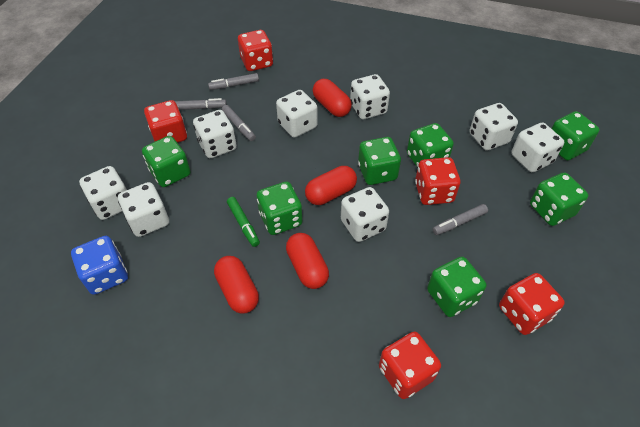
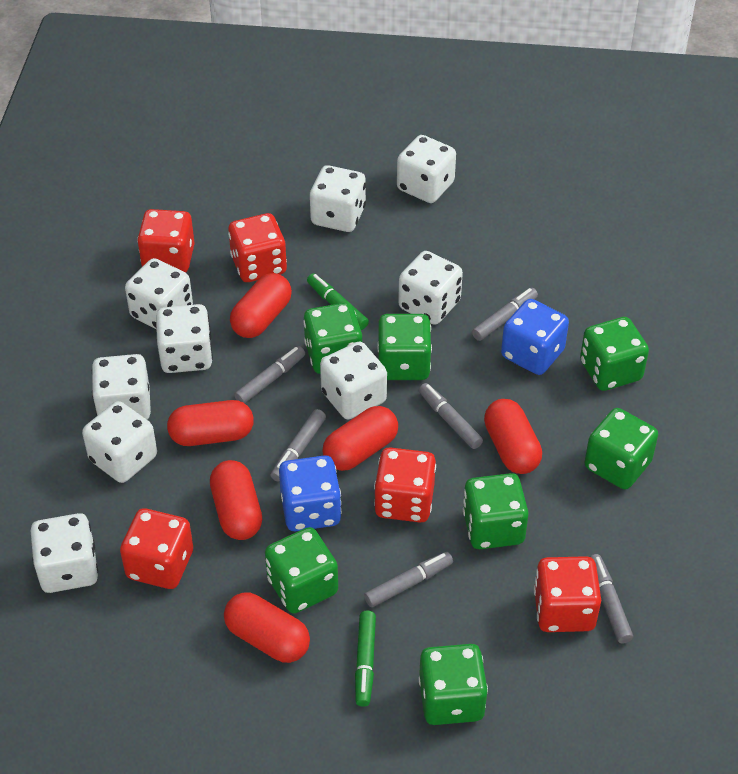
blue dice: 1 -> 2
green marker: 1 -> 2
grey marker: 4 -> 6
red capsule: 4 -> 6
white dice: 8 -> 9

